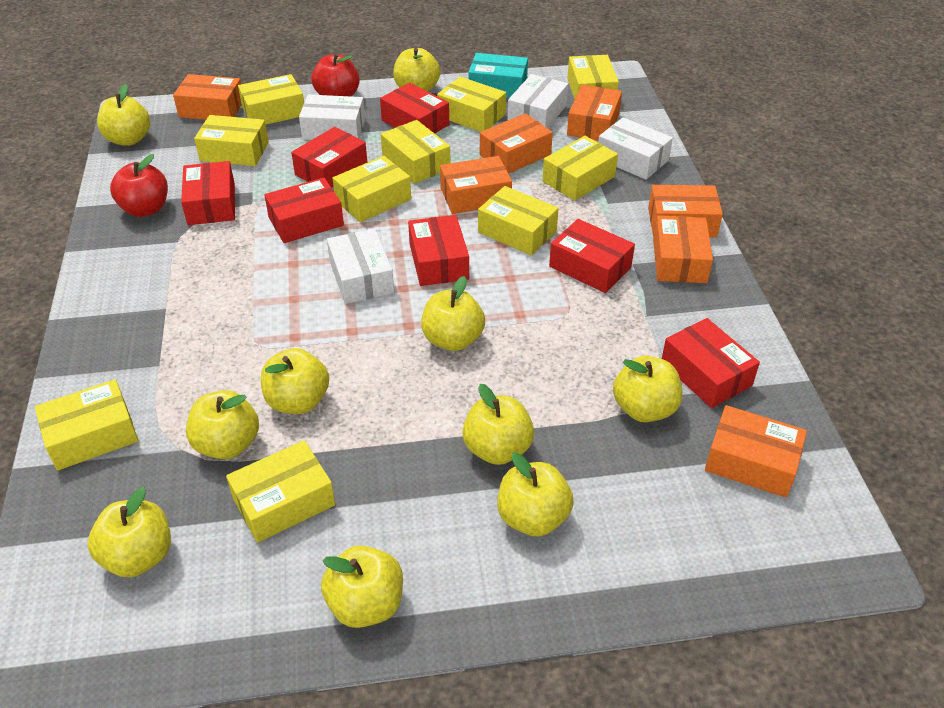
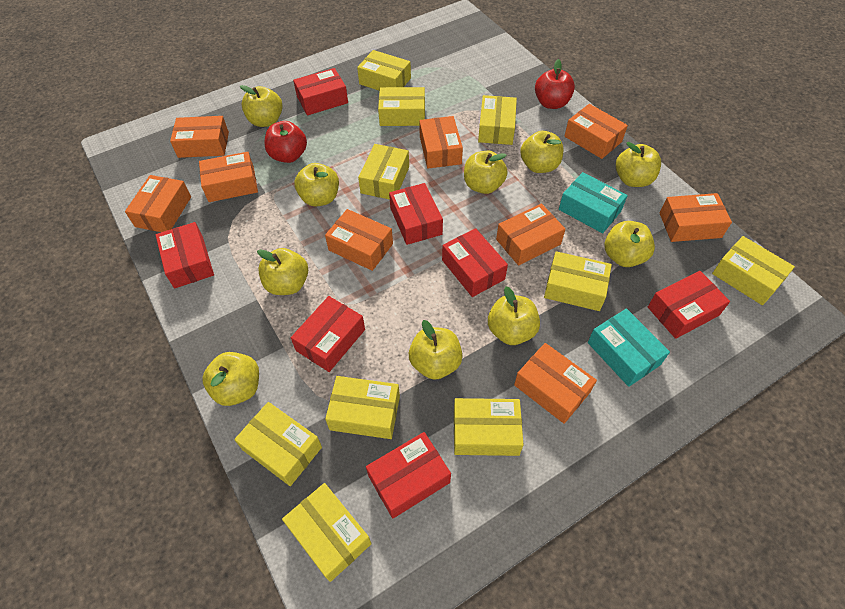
orange box: 7 -> 9
turquoise box: 1 -> 2
white box: 4 -> 0

